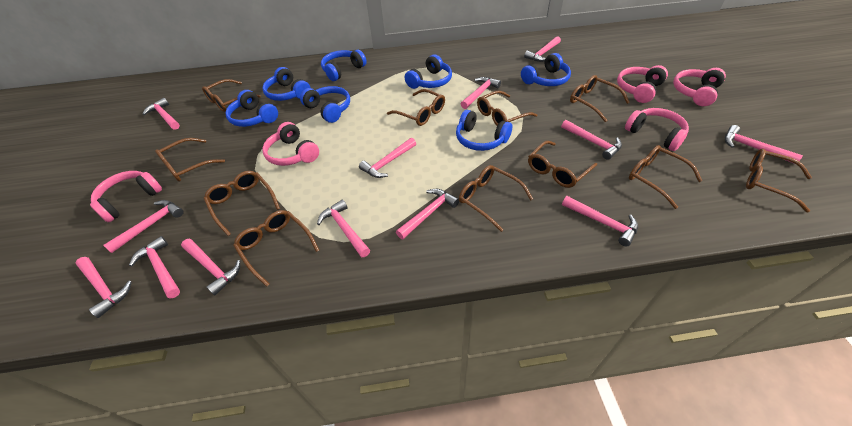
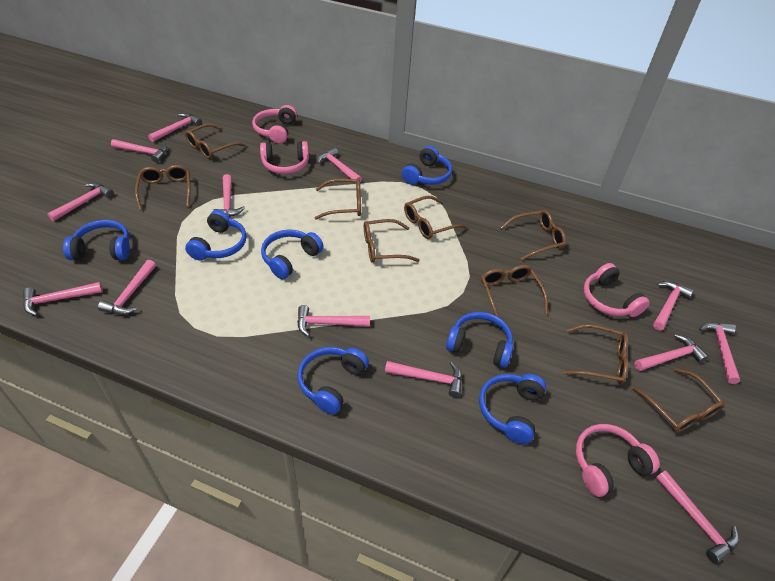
brown glasses: 11 -> 9
pink headphones: 5 -> 4

